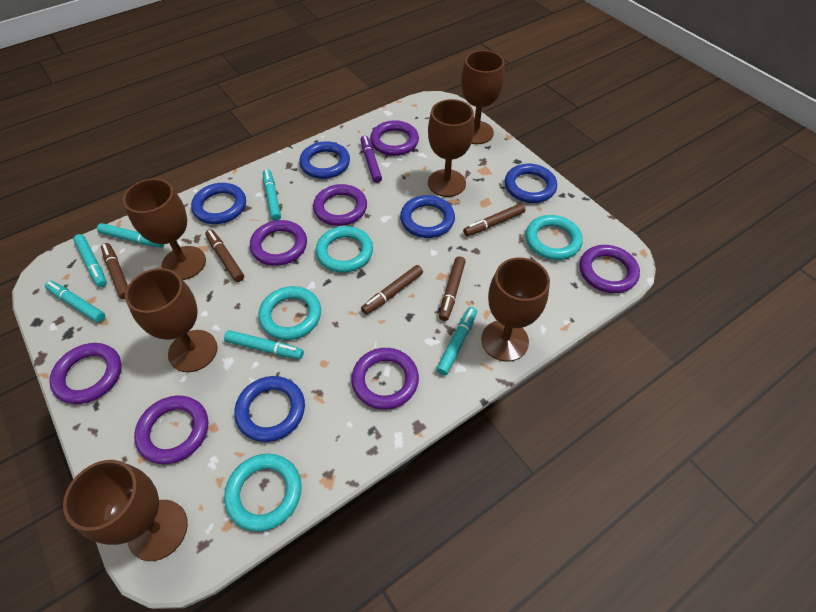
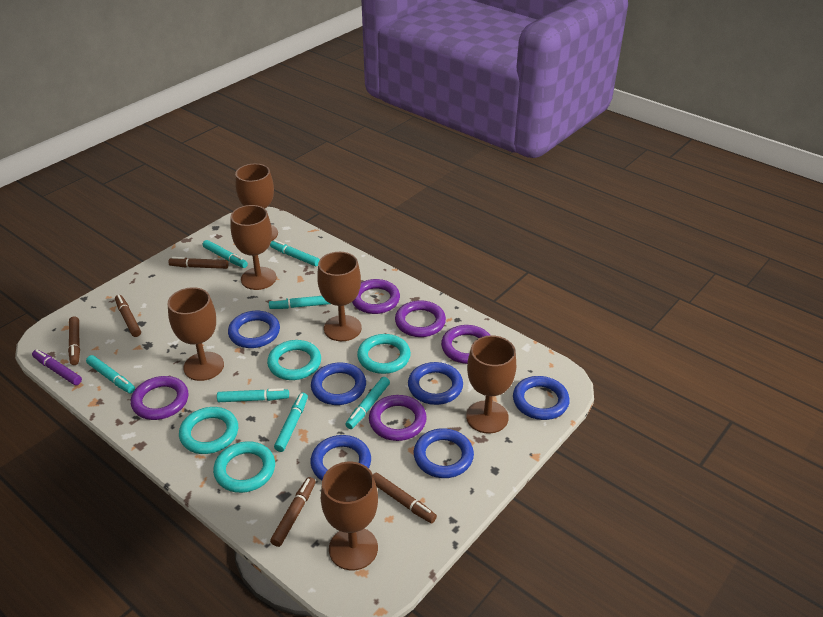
blue ring: 5 -> 6
purple ring: 7 -> 5
turquoise marker: 6 -> 7

